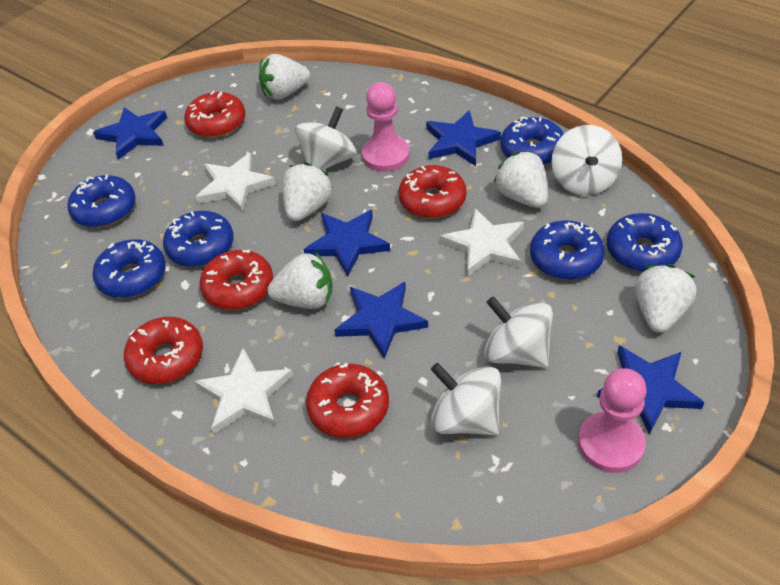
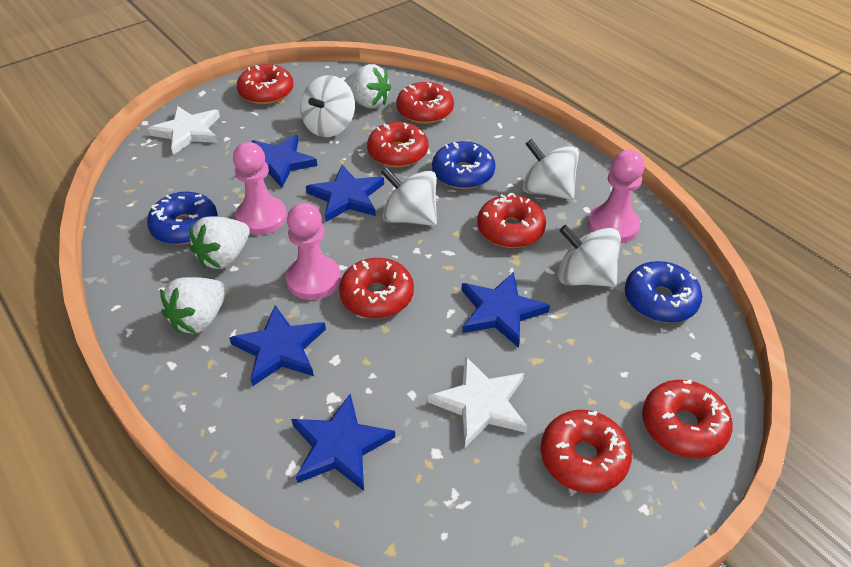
blue donut: 6 -> 3
pink pawn: 2 -> 3
red donut: 5 -> 7
white star: 3 -> 2
white strawberry: 5 -> 3

